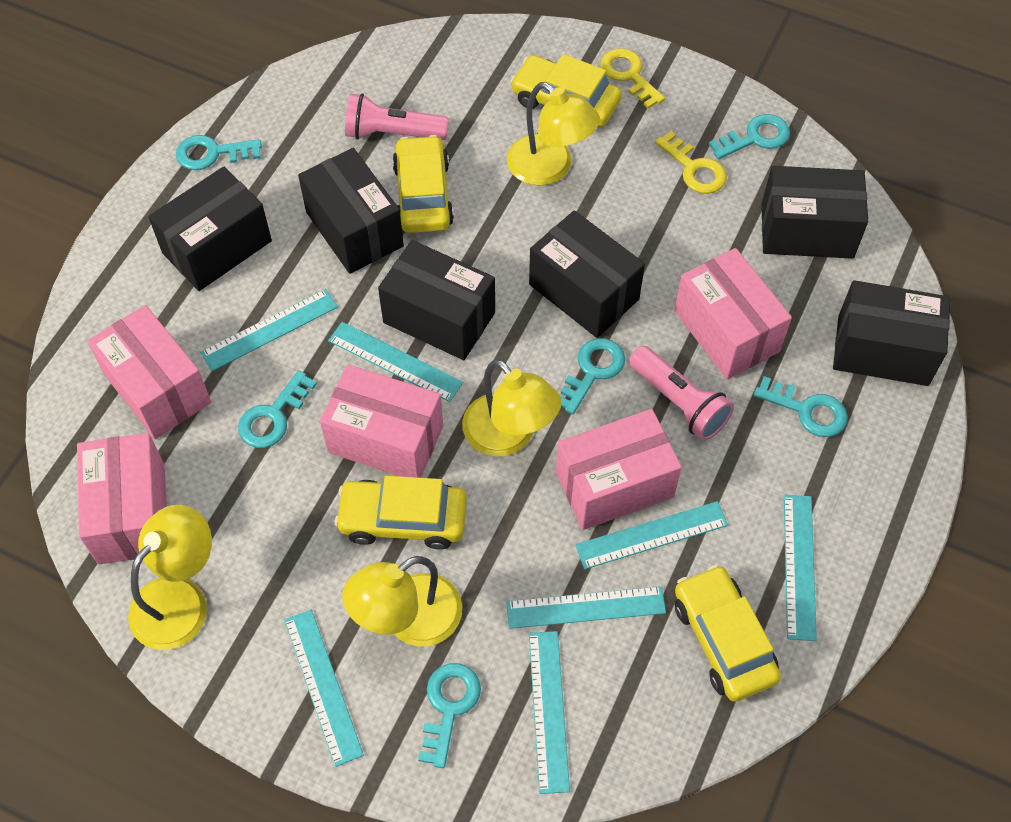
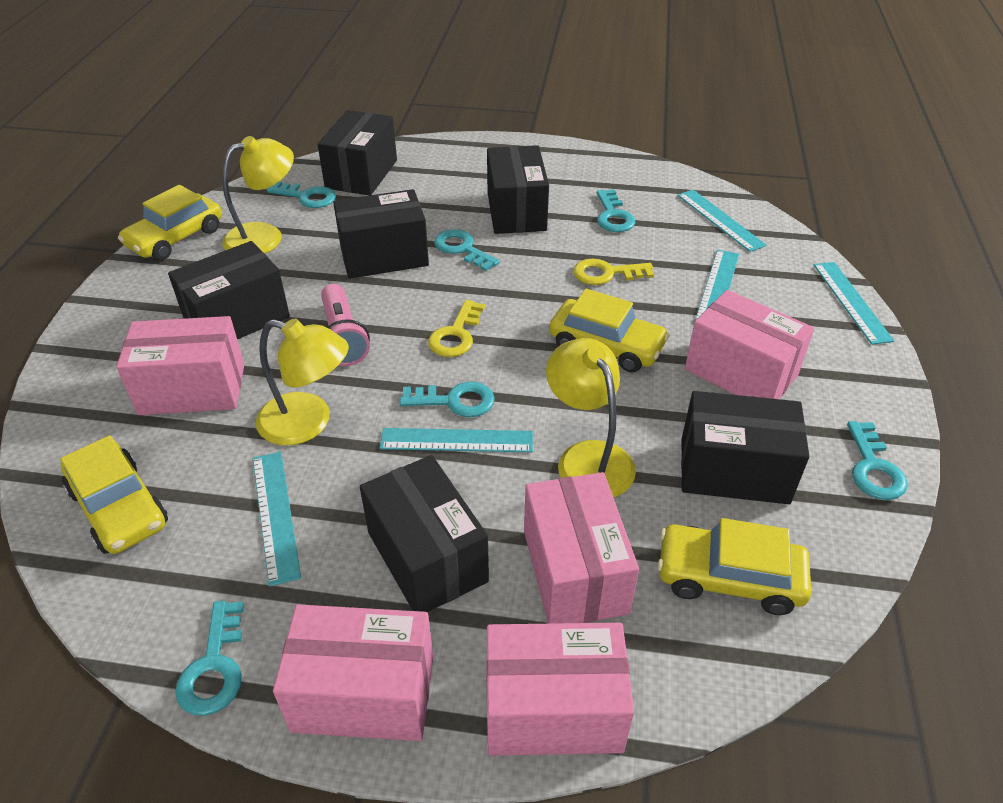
pink flashlight: 2 -> 1
turquoise ruler: 7 -> 5
yellow lamp: 4 -> 3

